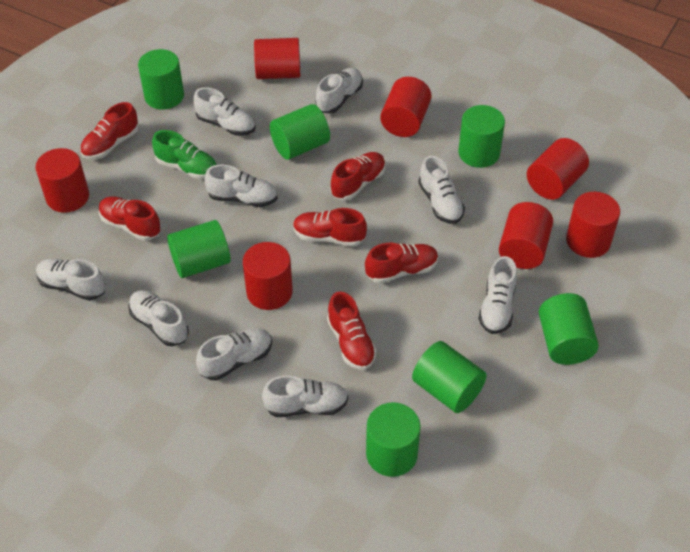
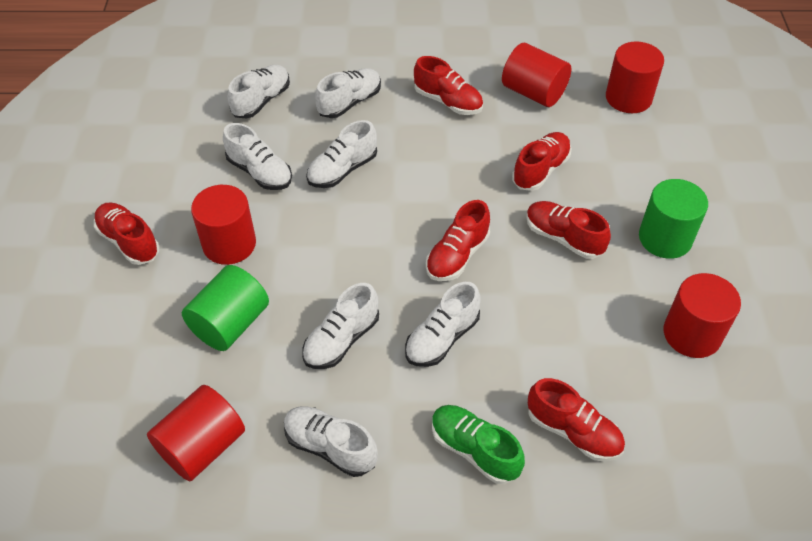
green cylinder: 7 -> 2
red cylinder: 7 -> 5
white shoe: 9 -> 7

